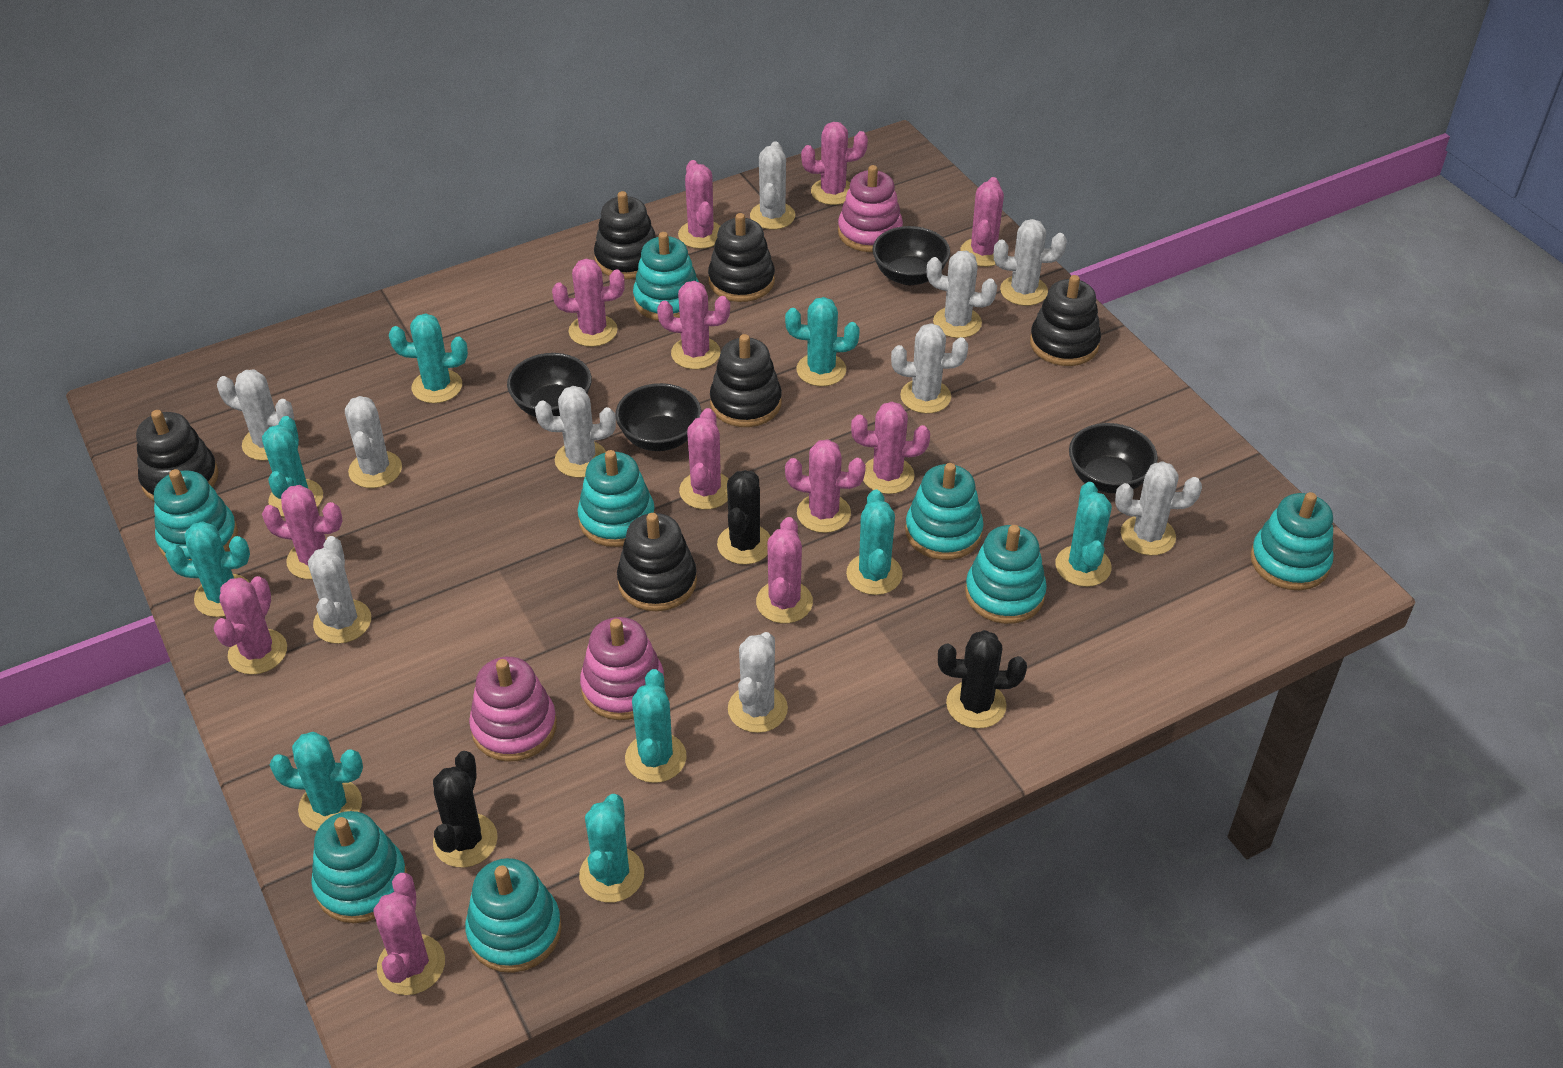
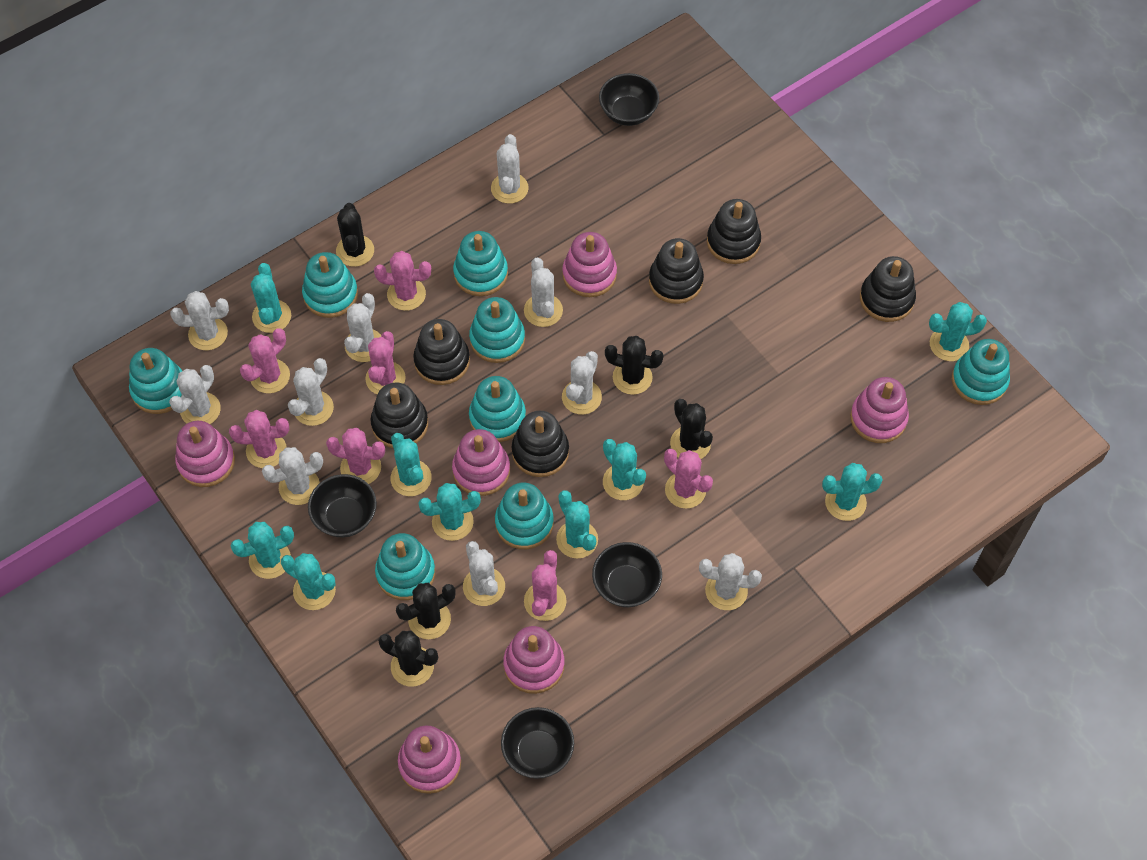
black cactus: 3 -> 5
pink cactus: 12 -> 7
pink stacking toy: 3 -> 6

